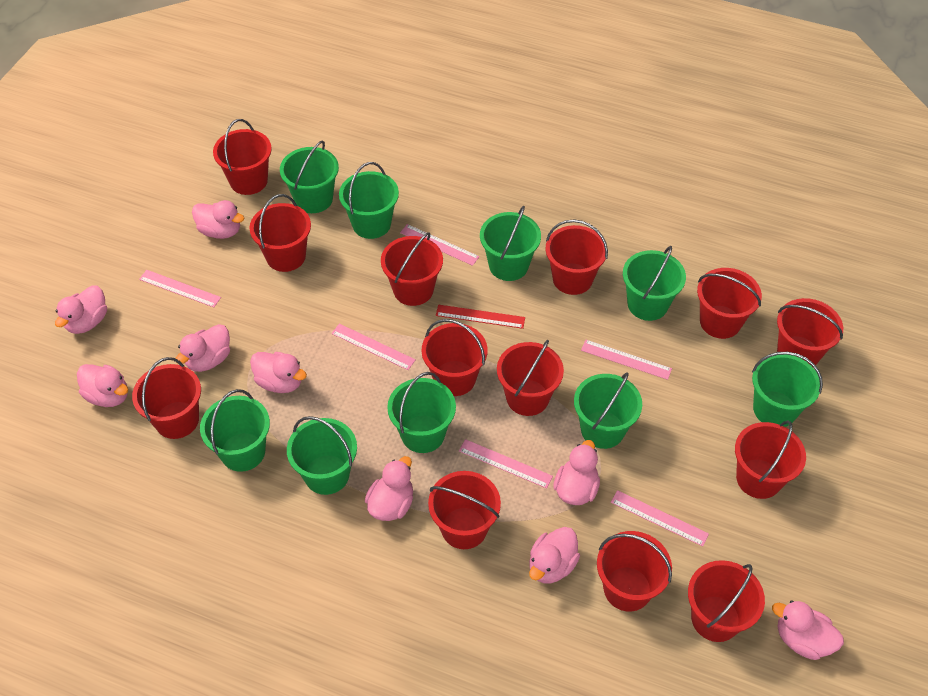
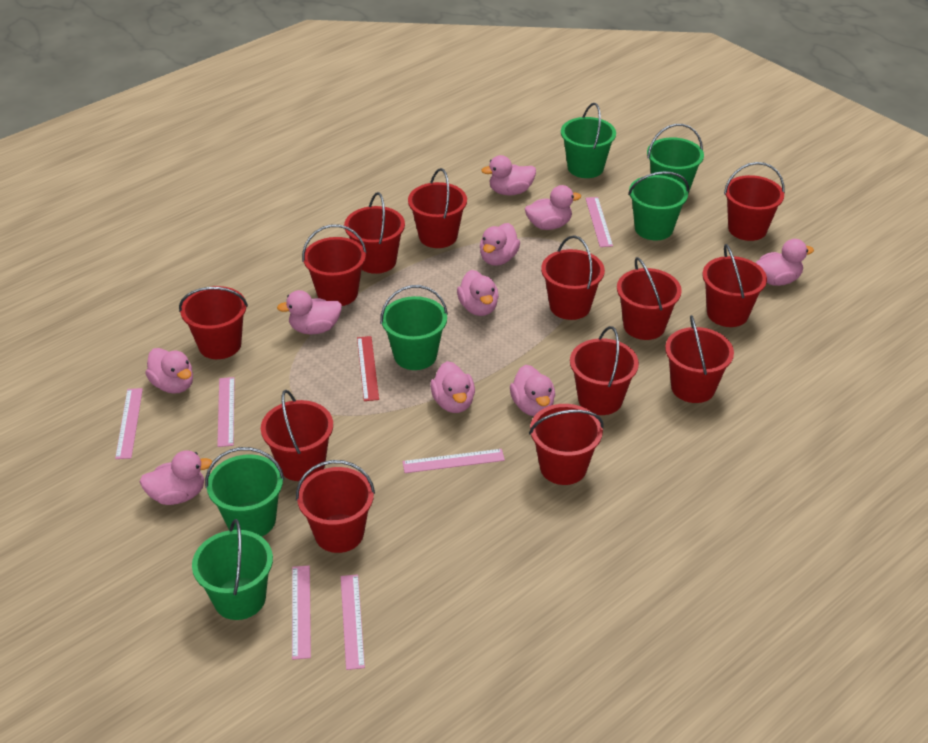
green bucket: 9 -> 6
pink duck: 9 -> 10

